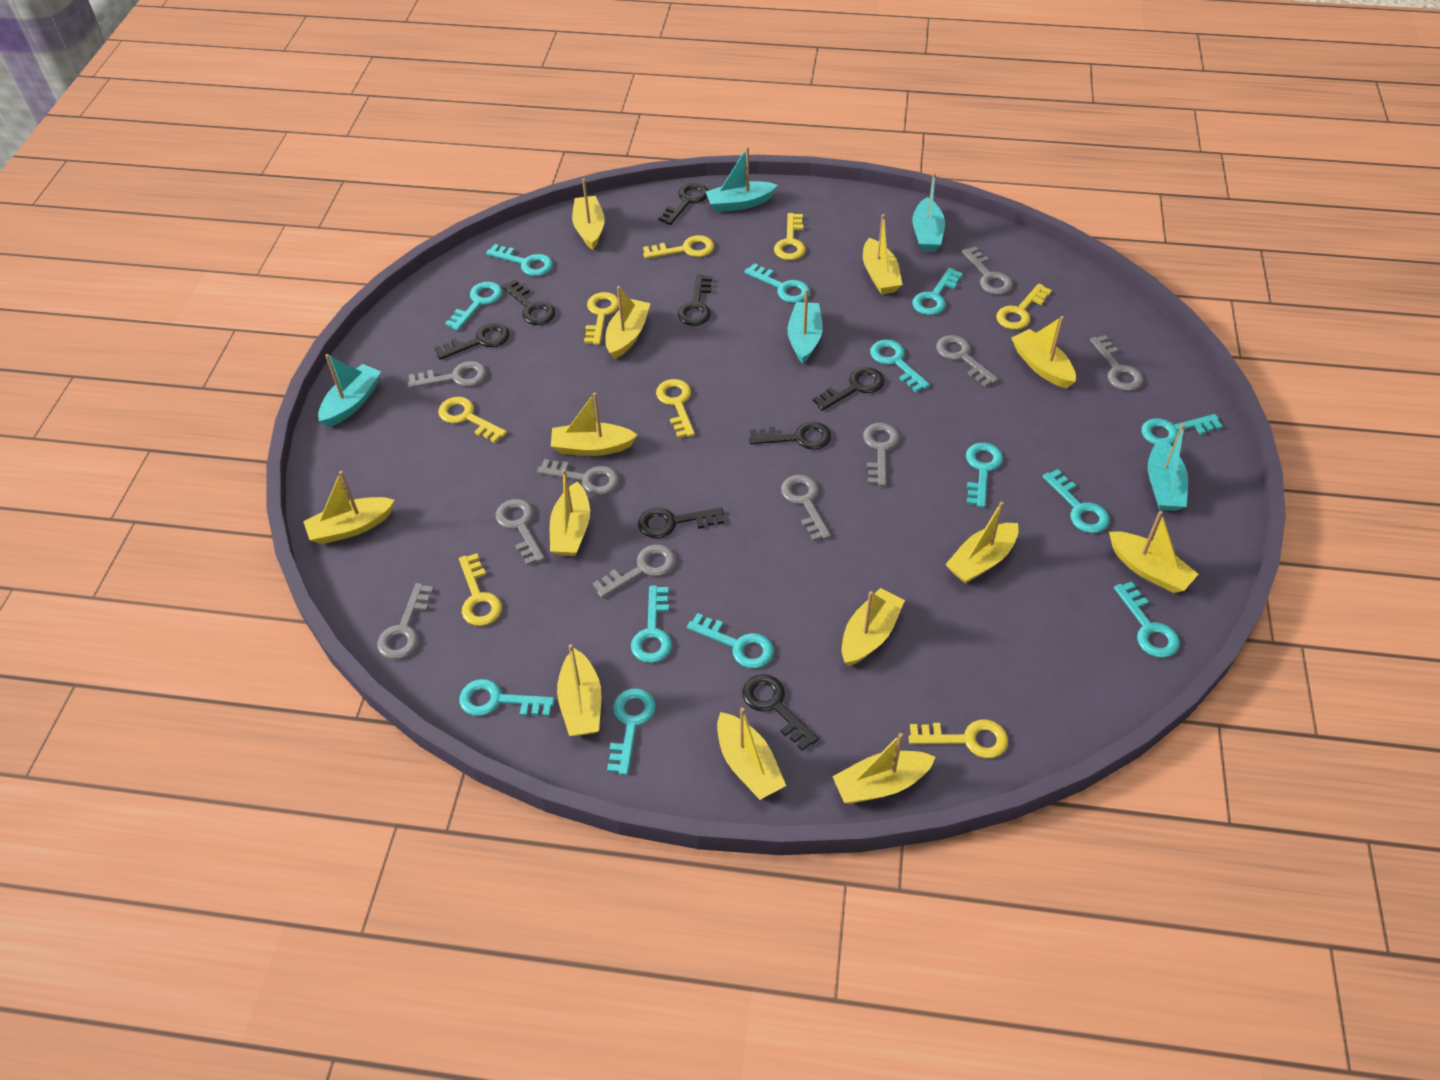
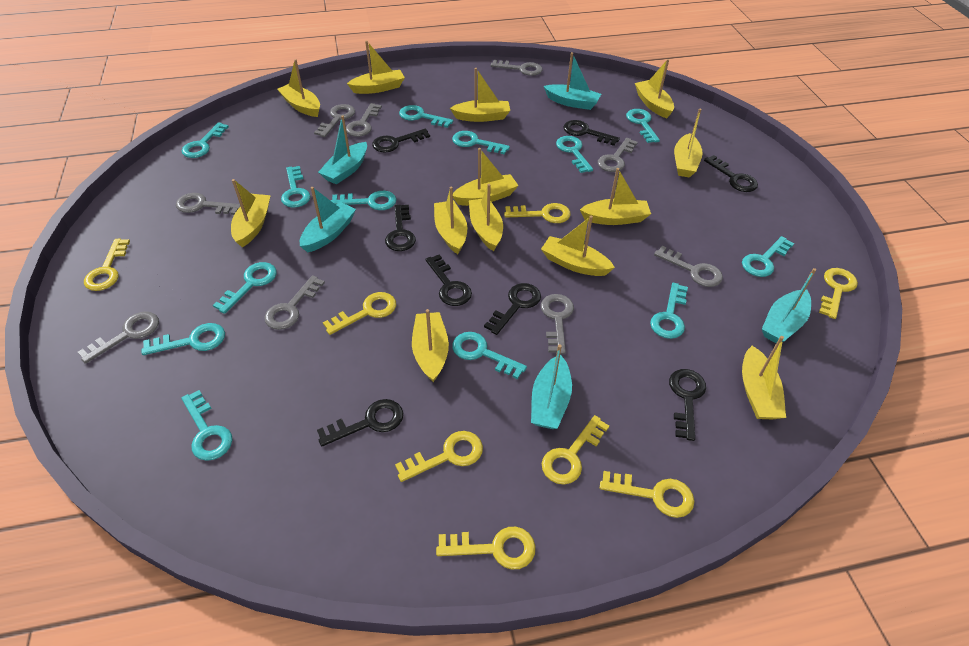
grey key: 10 -> 9

